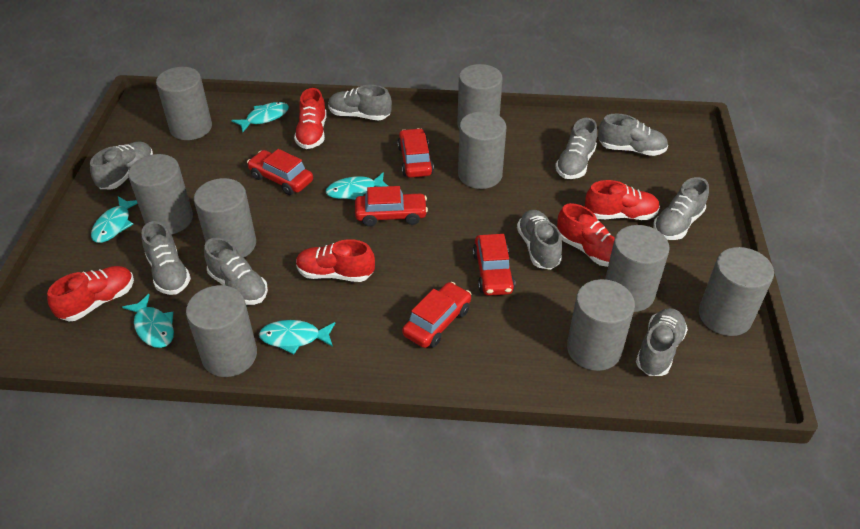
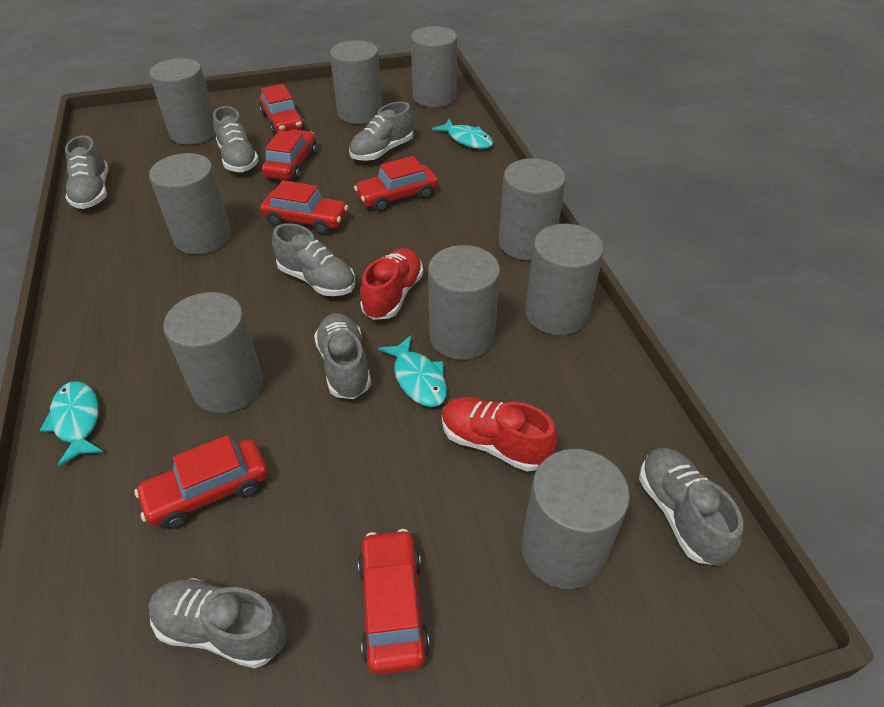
grey shoe: 9 -> 7
red car: 5 -> 6
red shoe: 5 -> 2
turquoise fish: 5 -> 3

